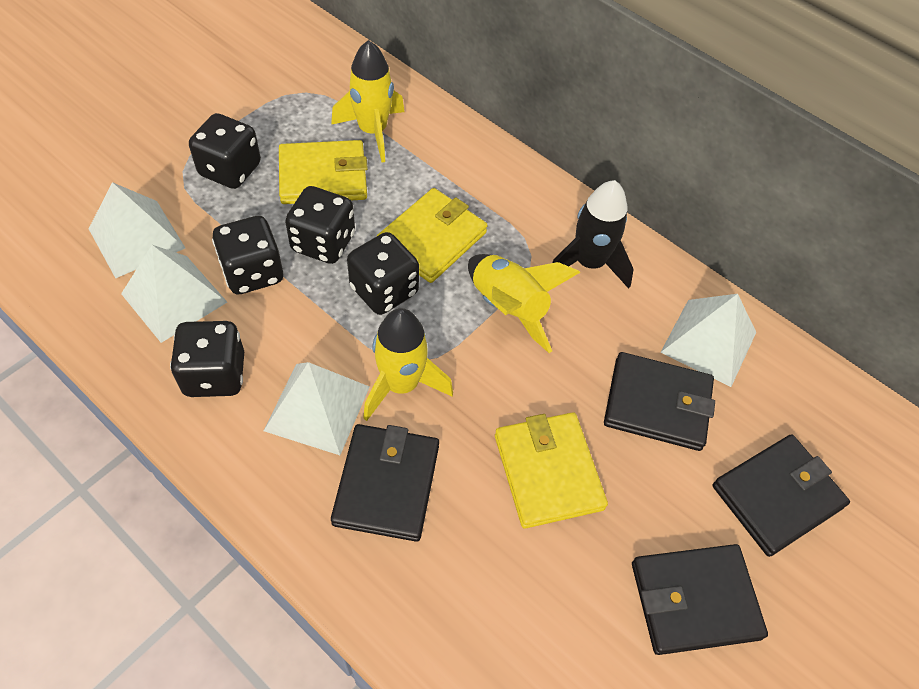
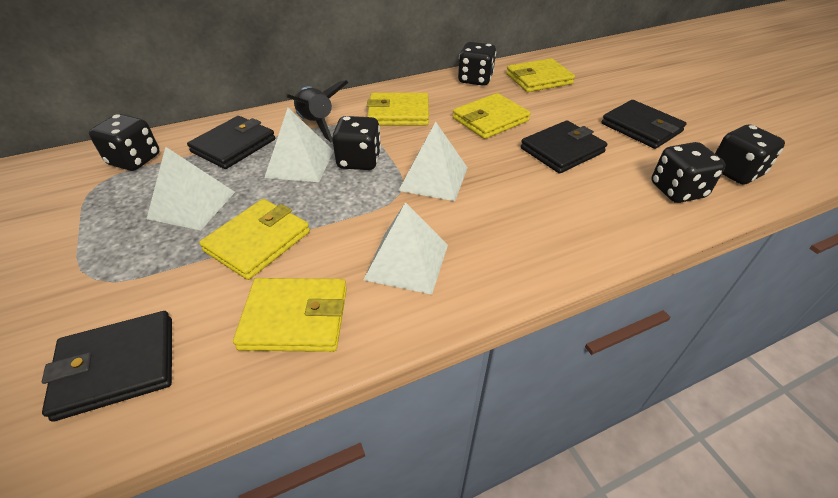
yellow rocket: 3 -> 0
yellow wallet: 3 -> 5

